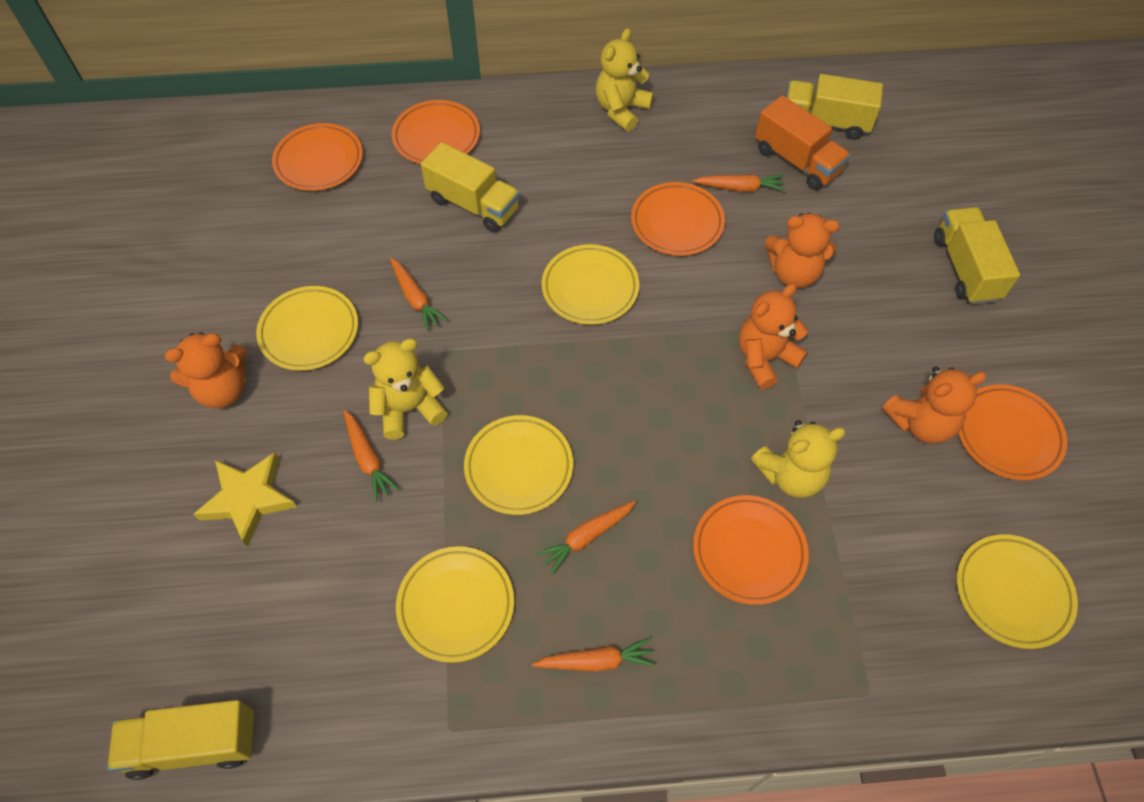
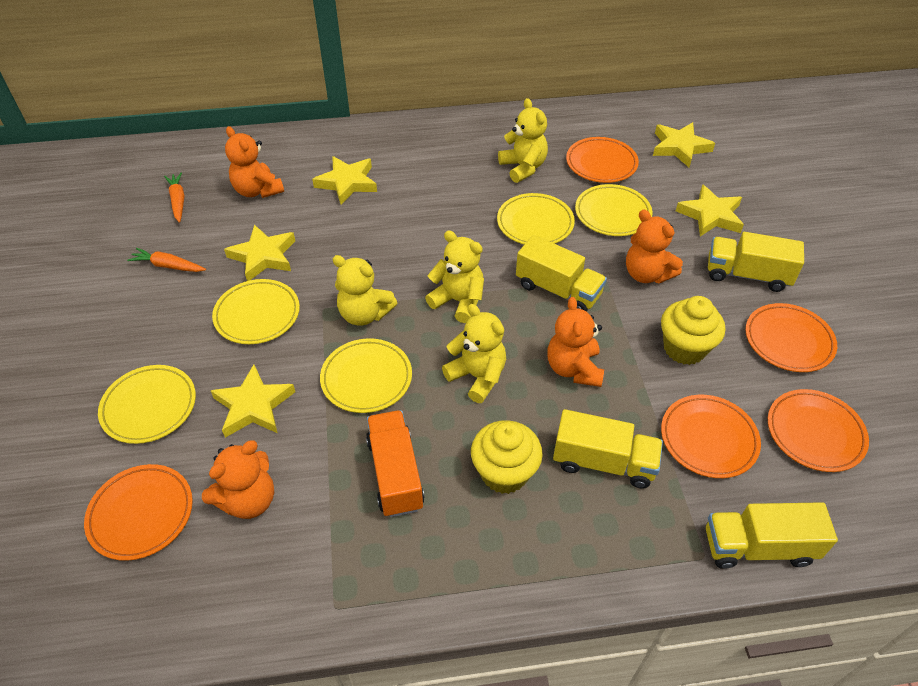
orange carrot: 5 -> 2
yellow cupcake: 0 -> 2
yellow star: 1 -> 5
yellow teddy bear: 3 -> 4

